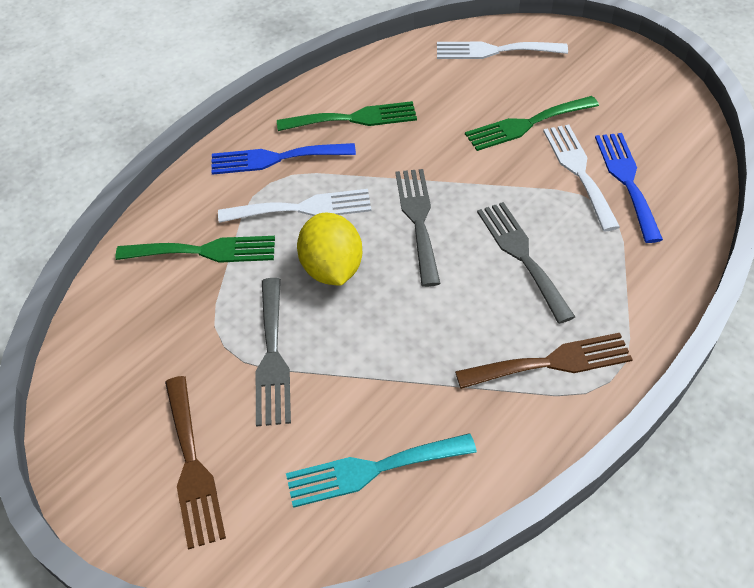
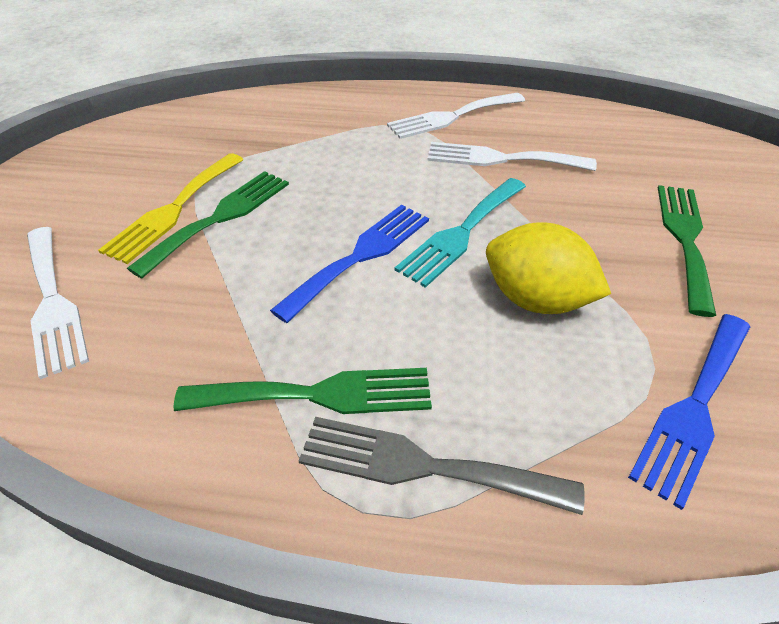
brown fork: 2 -> 0
grey fork: 3 -> 1
yellow fork: 0 -> 1

